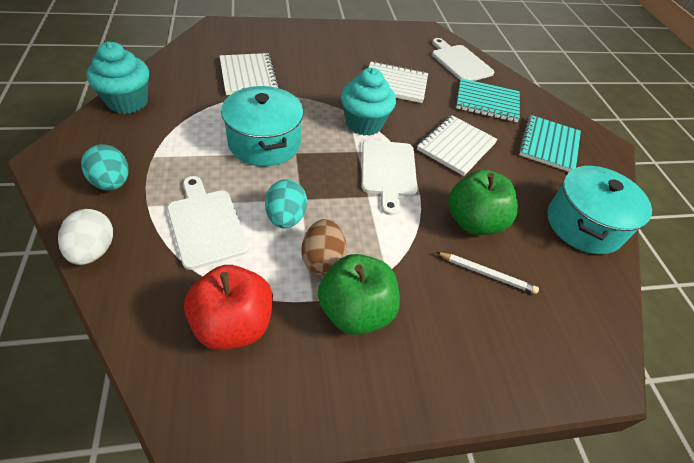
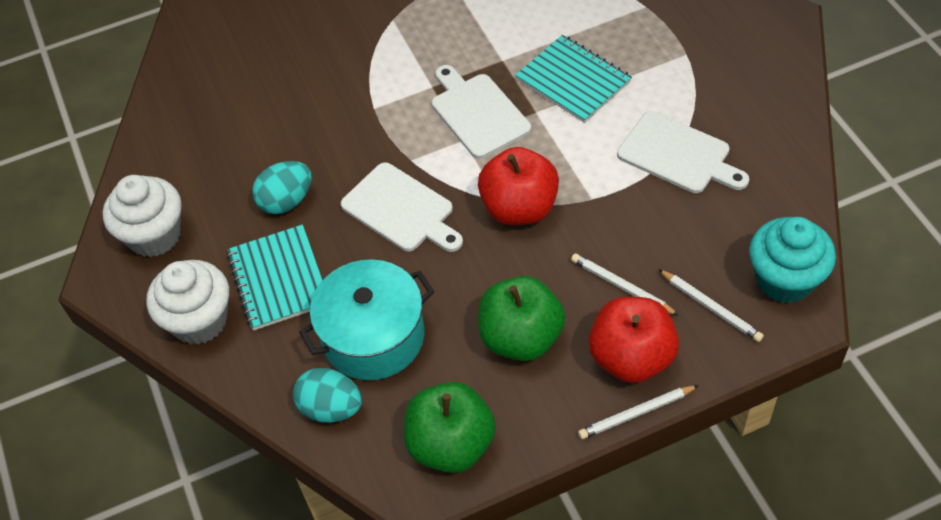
brown egg: 1 -> 0
red apple: 1 -> 2
turquoise cupcake: 2 -> 1
turquoise pot: 2 -> 1
white cupcake: 0 -> 2
white egg: 1 -> 0
white notebook: 3 -> 0
white pencil: 1 -> 3

